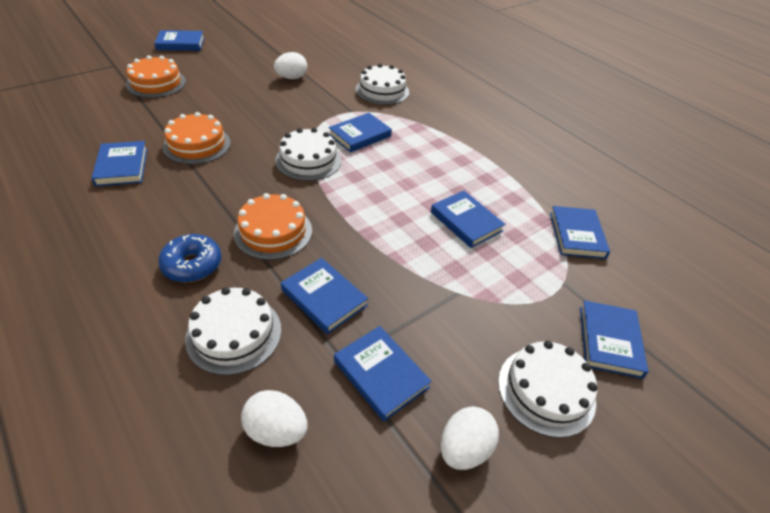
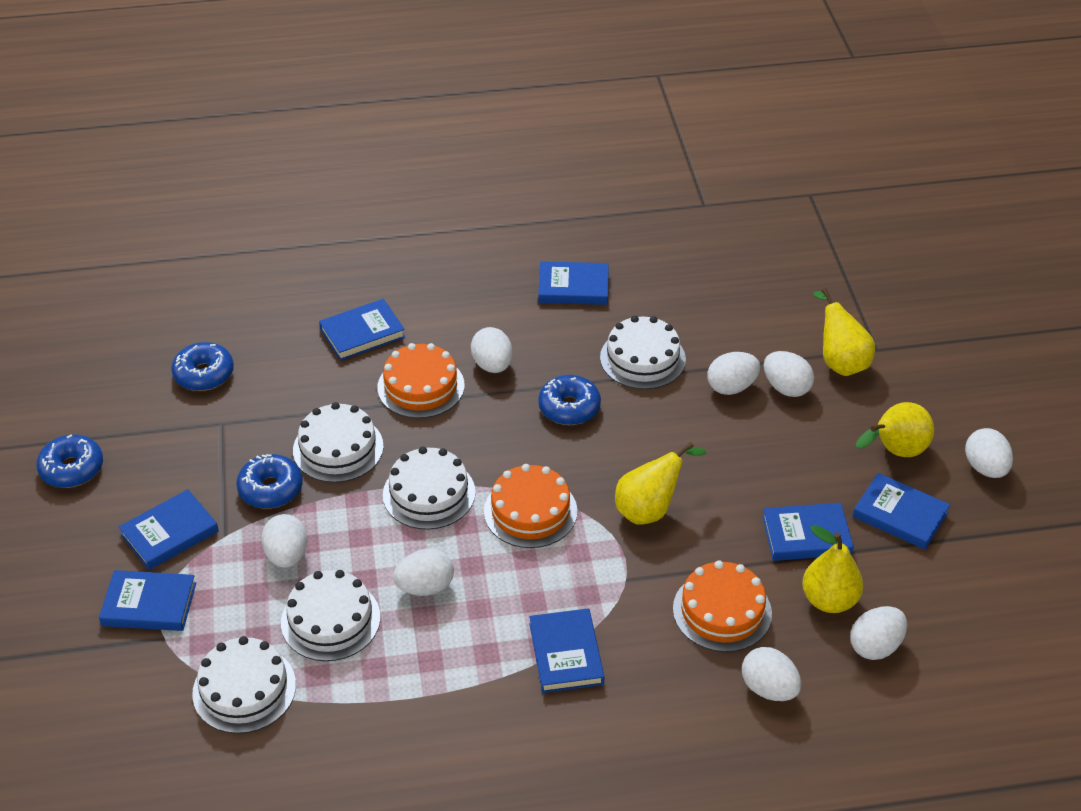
blue book: 8 -> 7
blue donut: 1 -> 4
white cake: 4 -> 5
white egg: 3 -> 8
yellow pear: 0 -> 4

